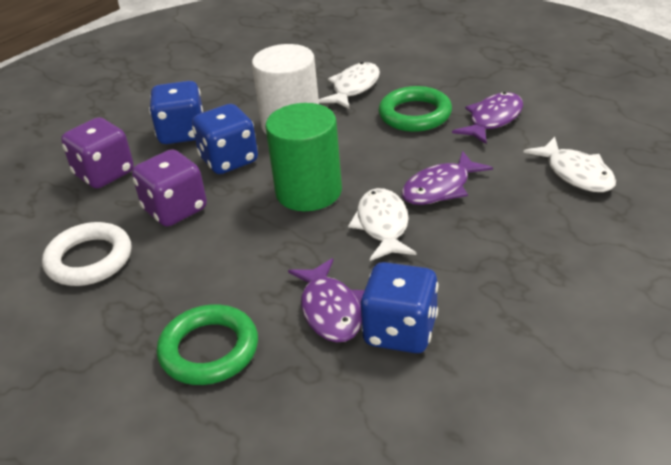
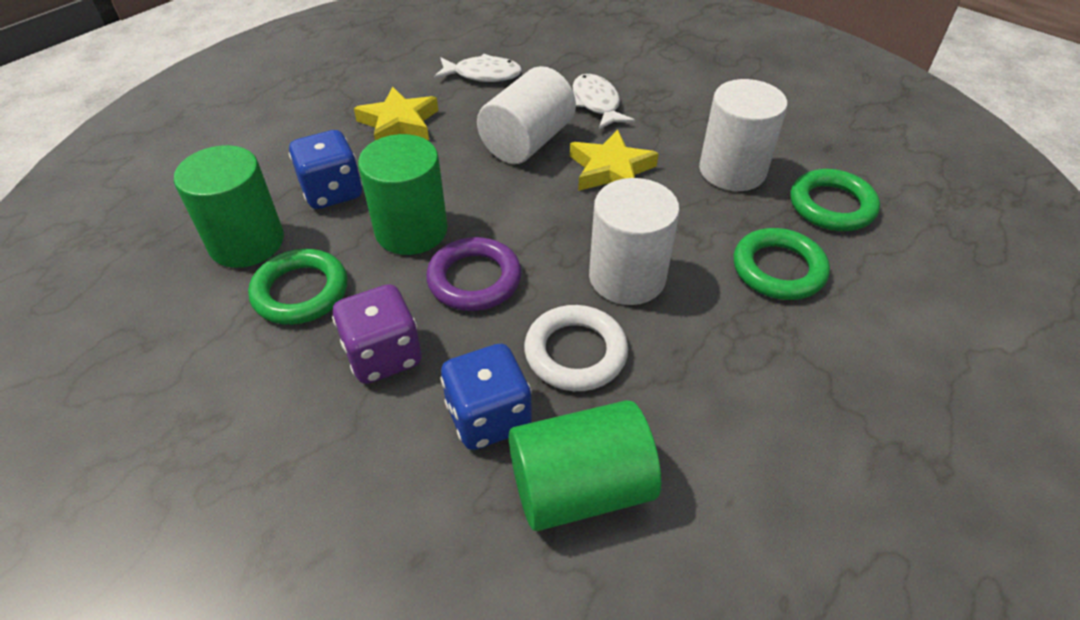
blue dice: 3 -> 2
green cylinder: 1 -> 3
green ring: 2 -> 3
purple dice: 2 -> 1
purple fish: 3 -> 0
purple ring: 0 -> 1
white cylinder: 1 -> 3
white fish: 3 -> 2
yellow star: 0 -> 2

